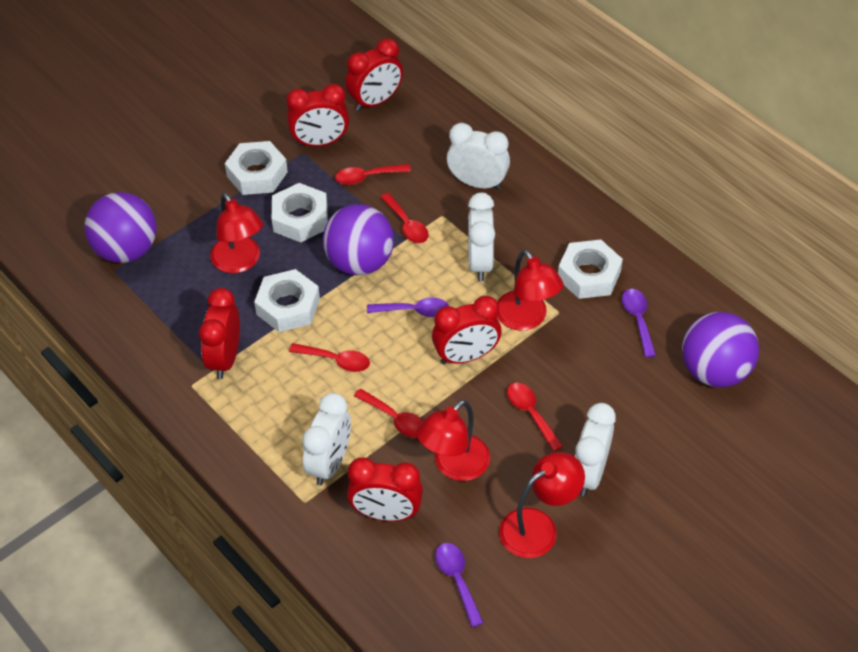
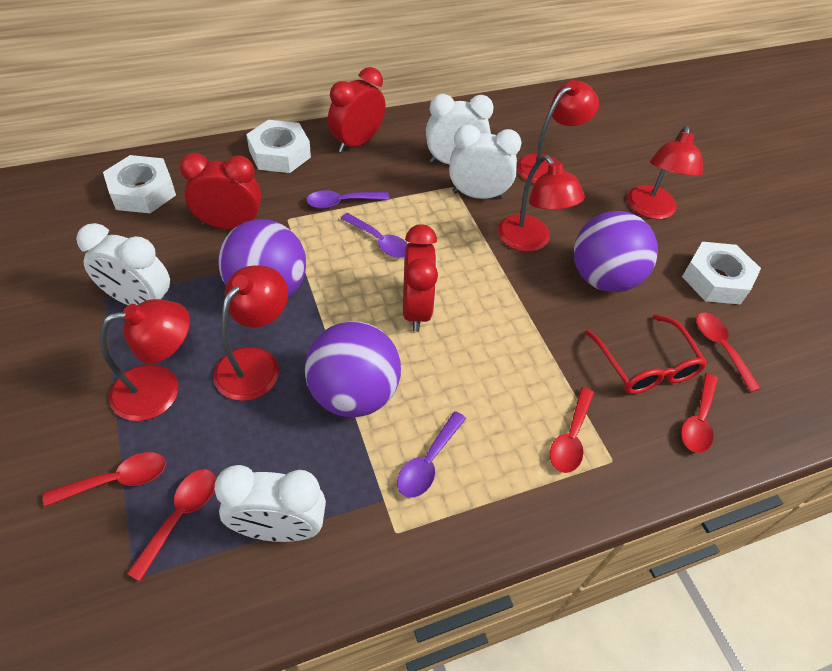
red clock: 5 -> 3
red glasses: 0 -> 1
red lamp: 4 -> 5
white nut: 4 -> 3

